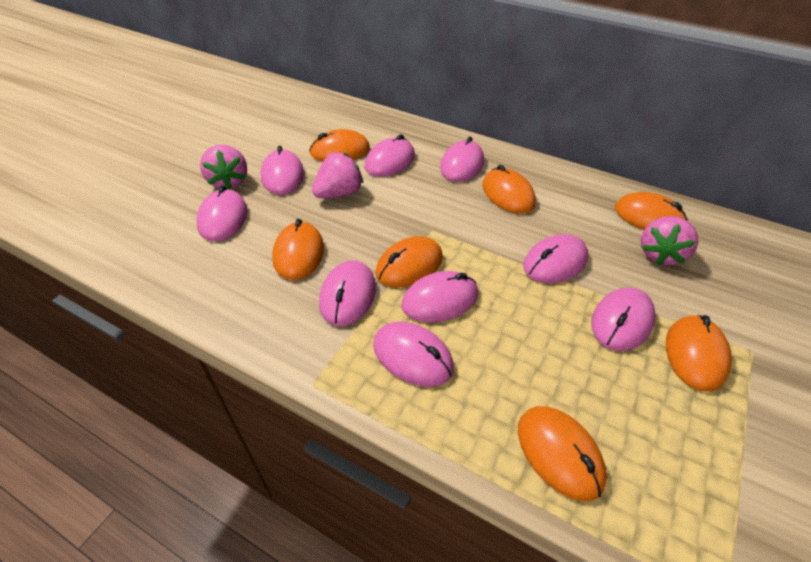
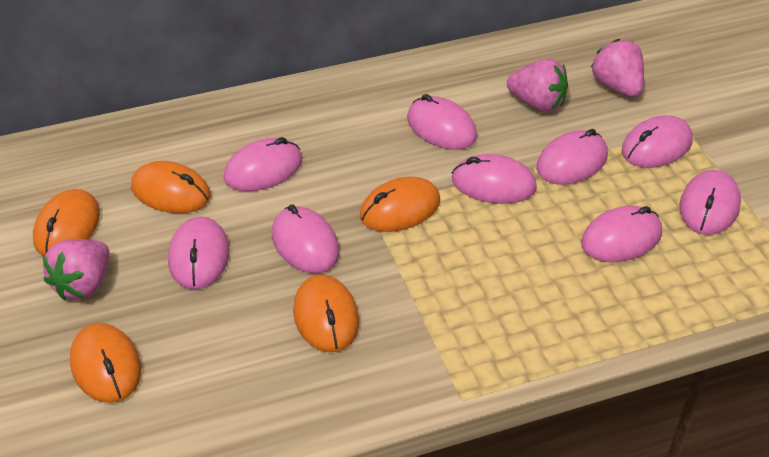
orange mouse: 7 -> 5

